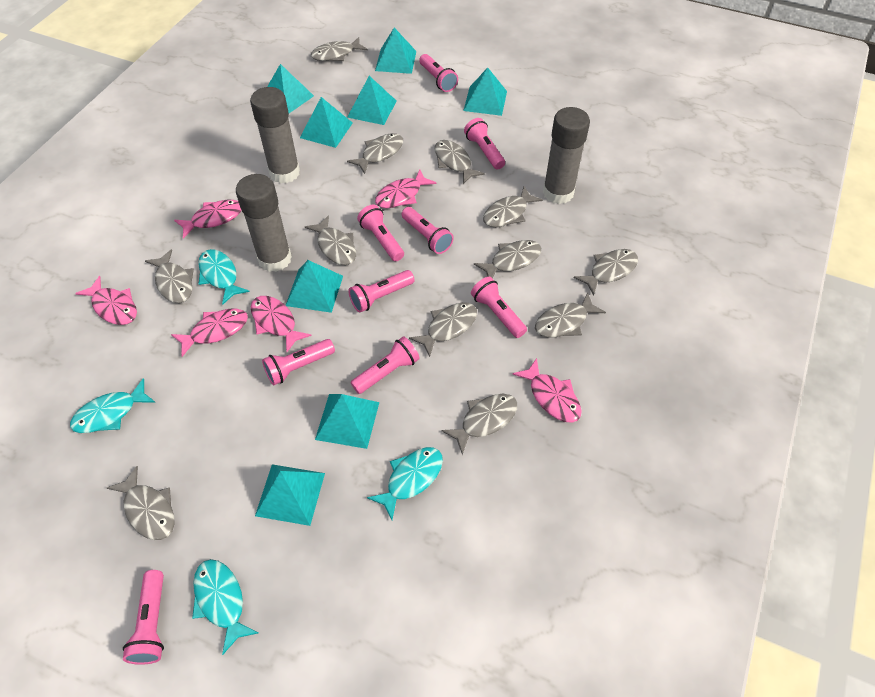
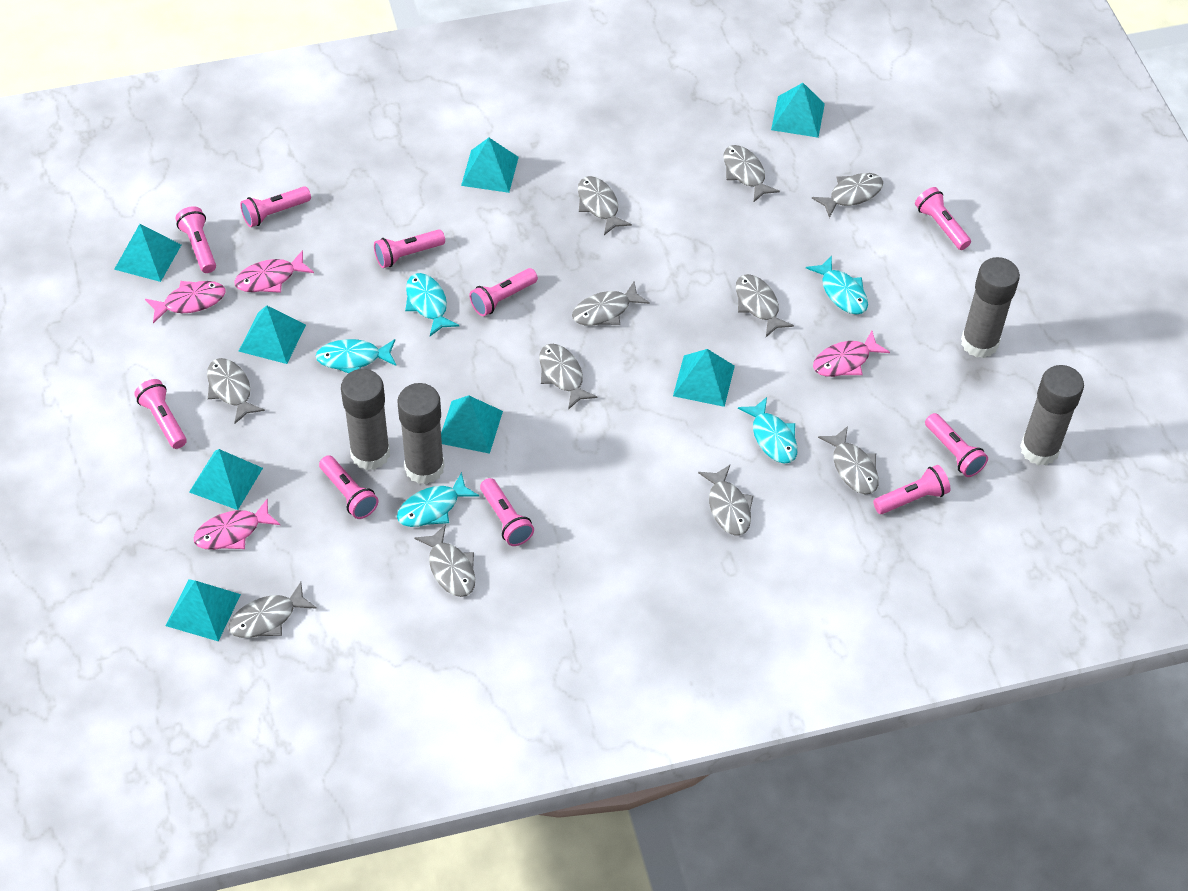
grey fish: 12 -> 11
grey glue stick: 3 -> 4
pink fish: 6 -> 4
pink flashlight: 9 -> 10
turquoise fish: 4 -> 5

